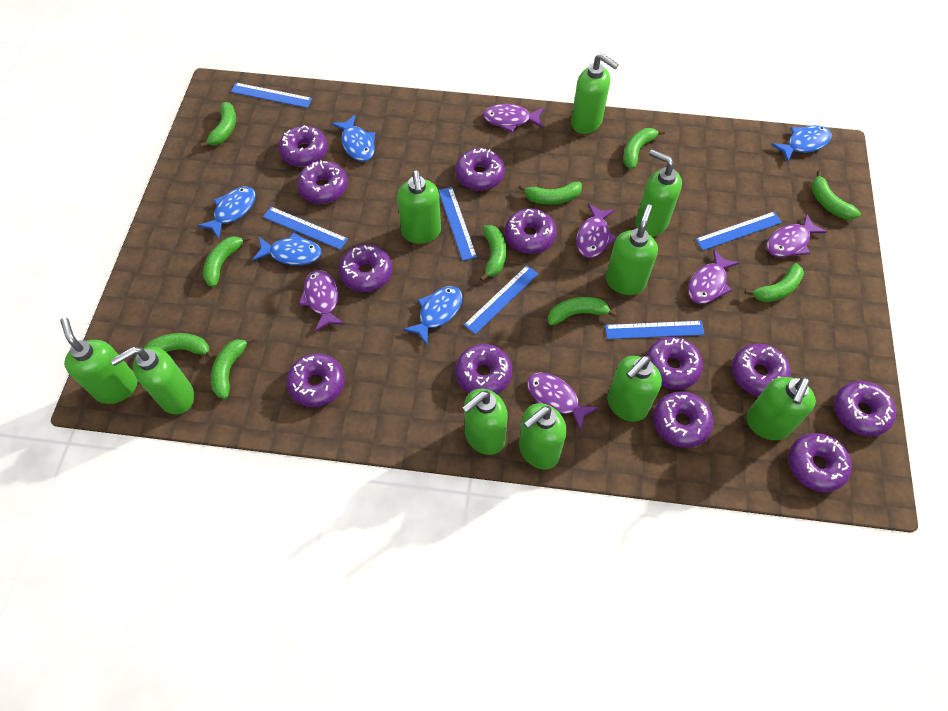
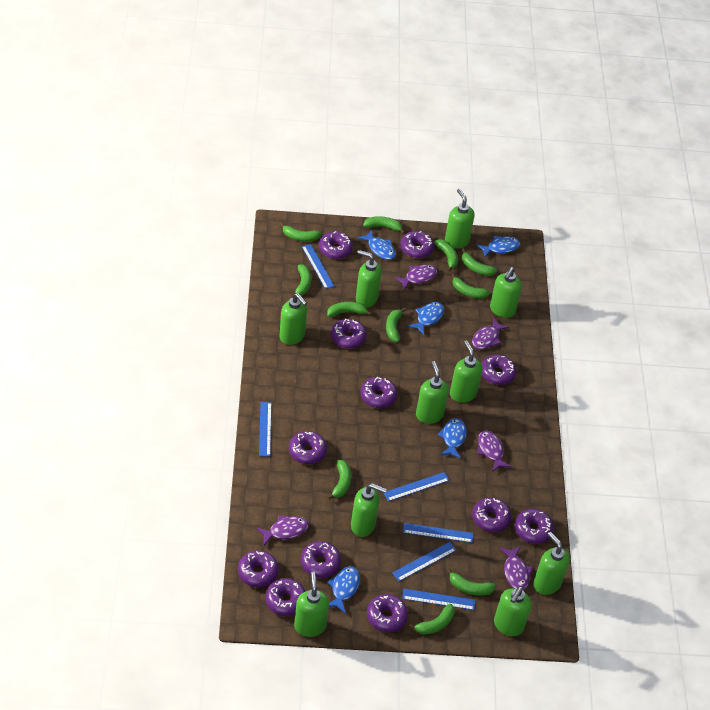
green banana: 10 -> 11
purple fish: 6 -> 5

